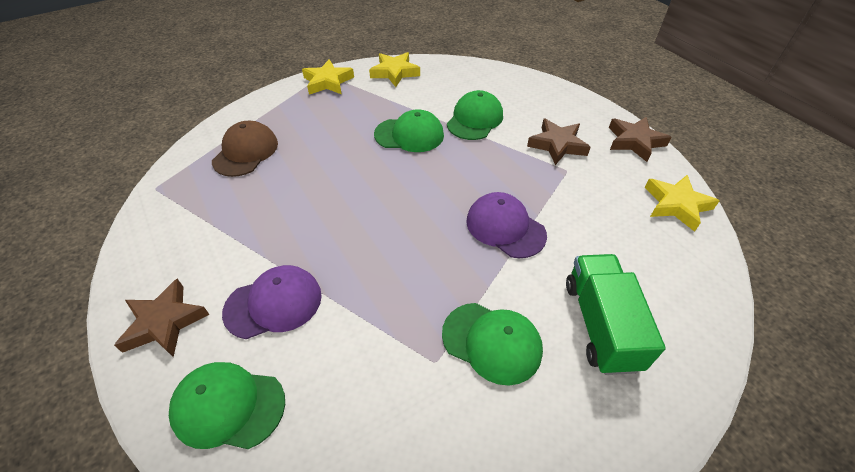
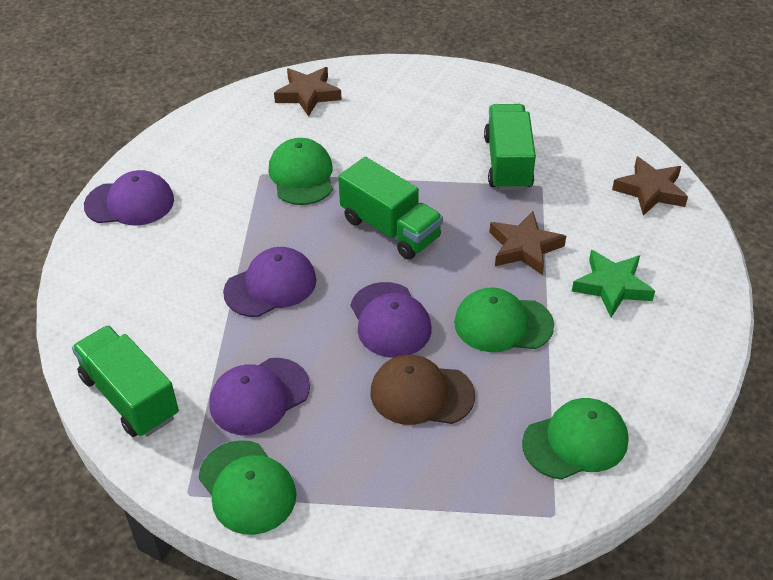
green star: 0 -> 1
green truck: 1 -> 3
purple cap: 2 -> 4
yellow star: 3 -> 0

